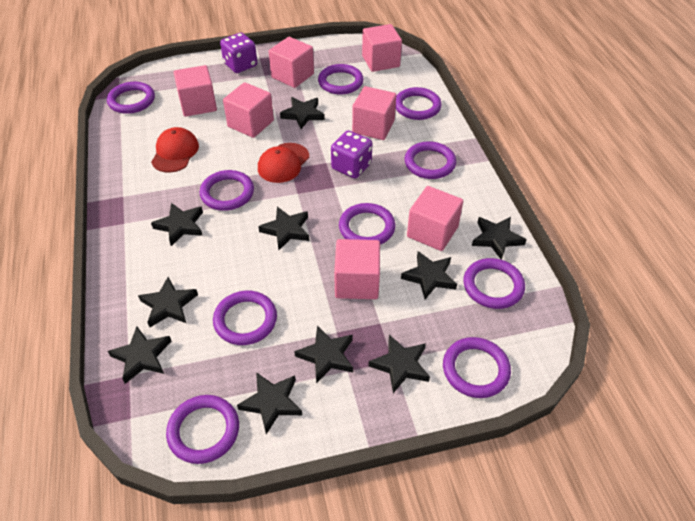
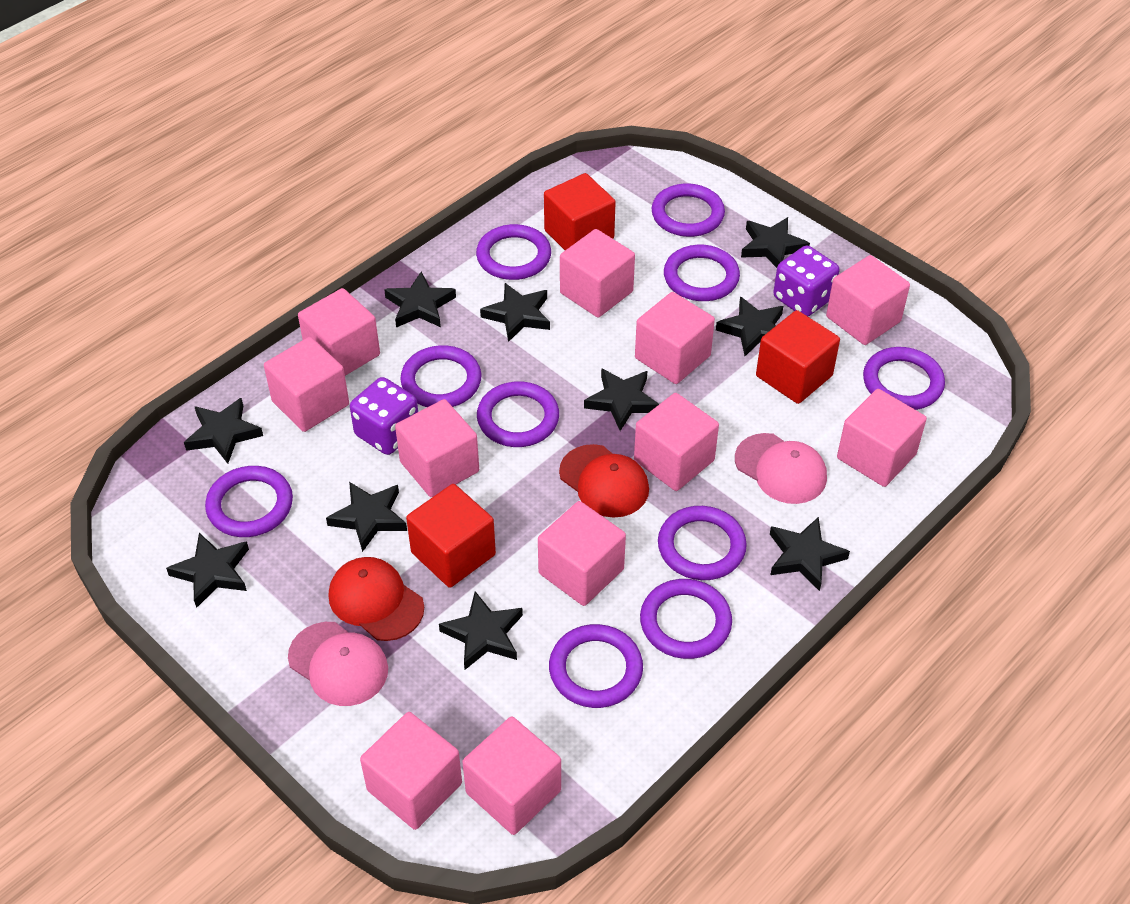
pink cap: 0 -> 2
pink cube: 7 -> 11
red cube: 0 -> 3

